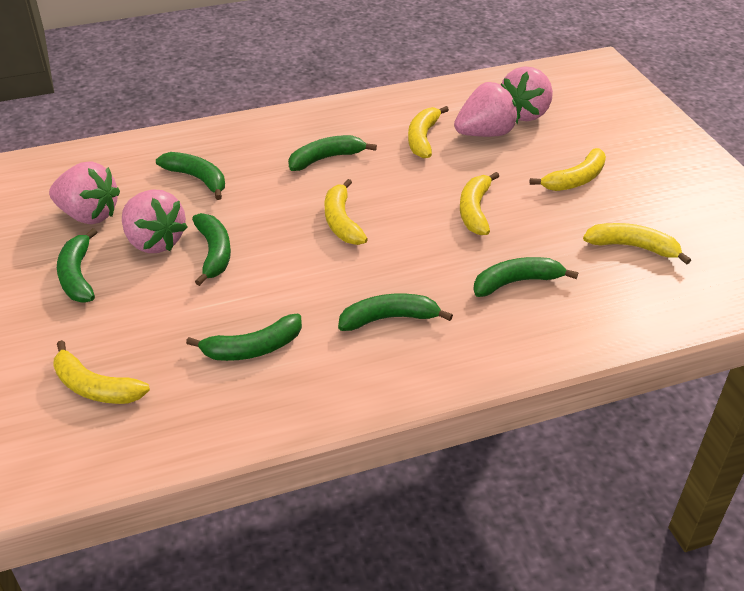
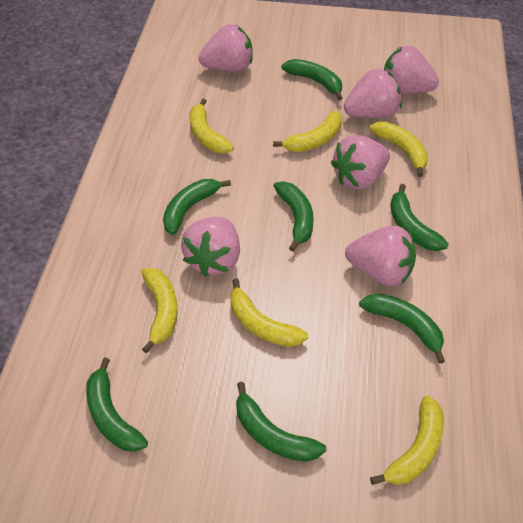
pink strawberry: 4 -> 6

